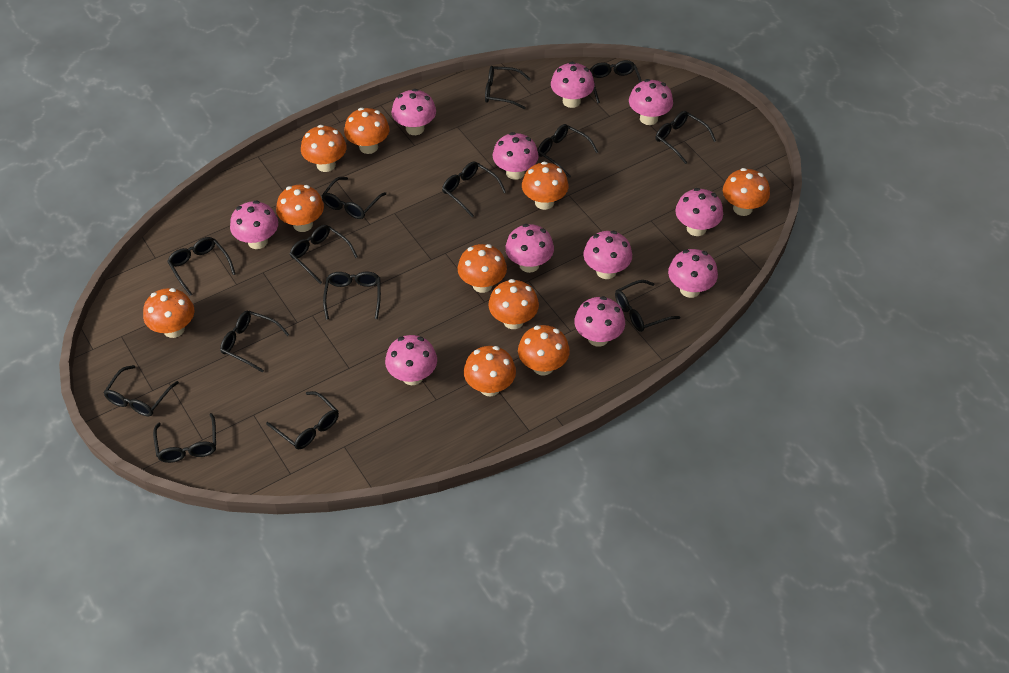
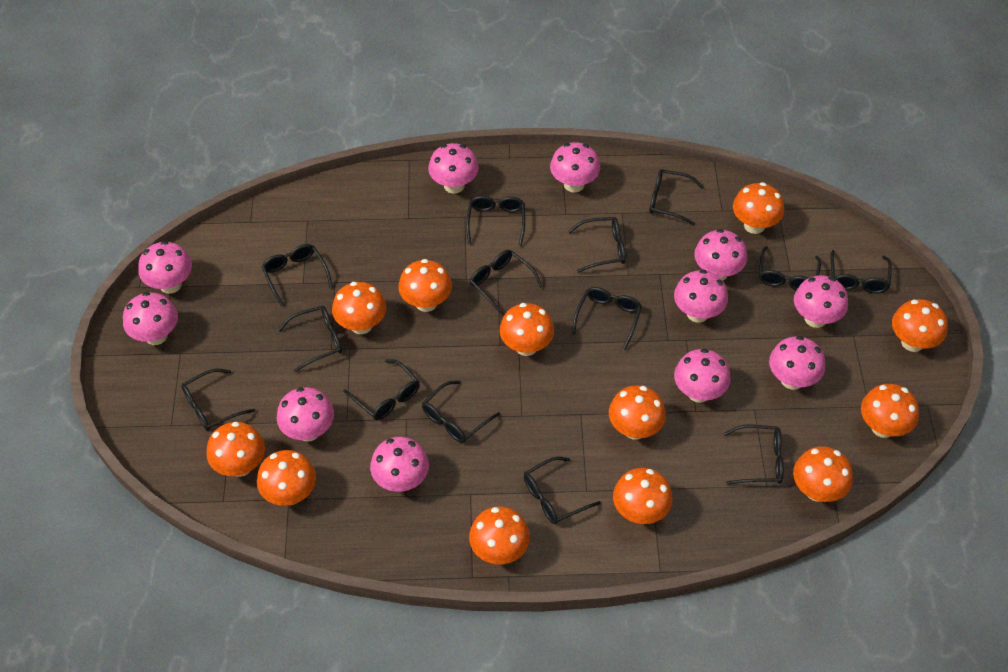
orange mushroom: 10 -> 12

